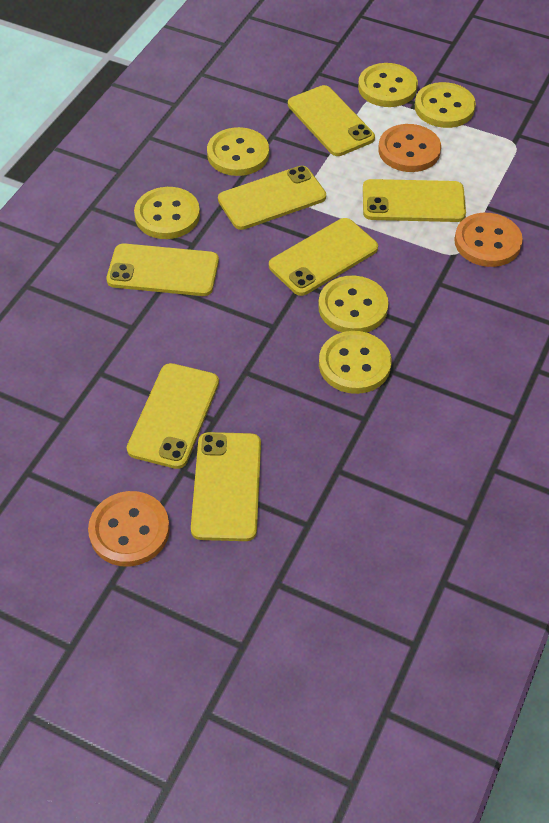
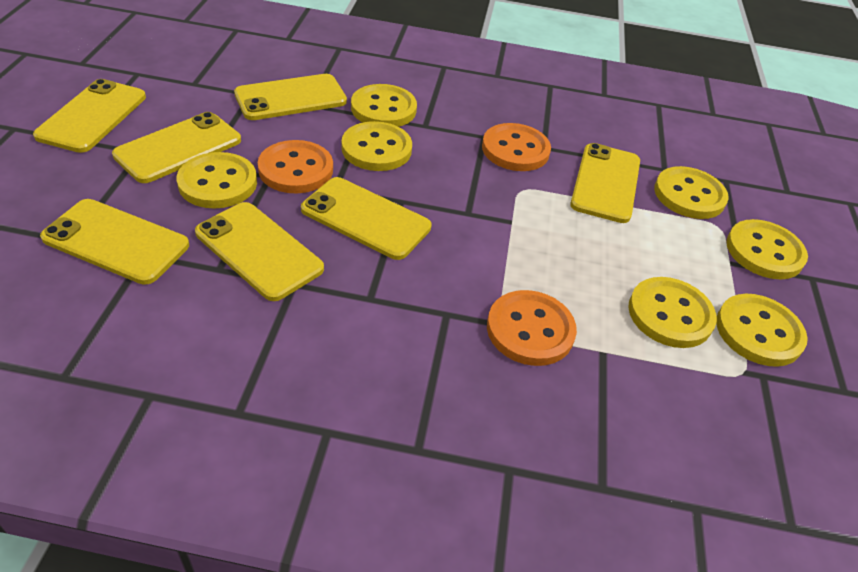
yellow button: 6 -> 7

